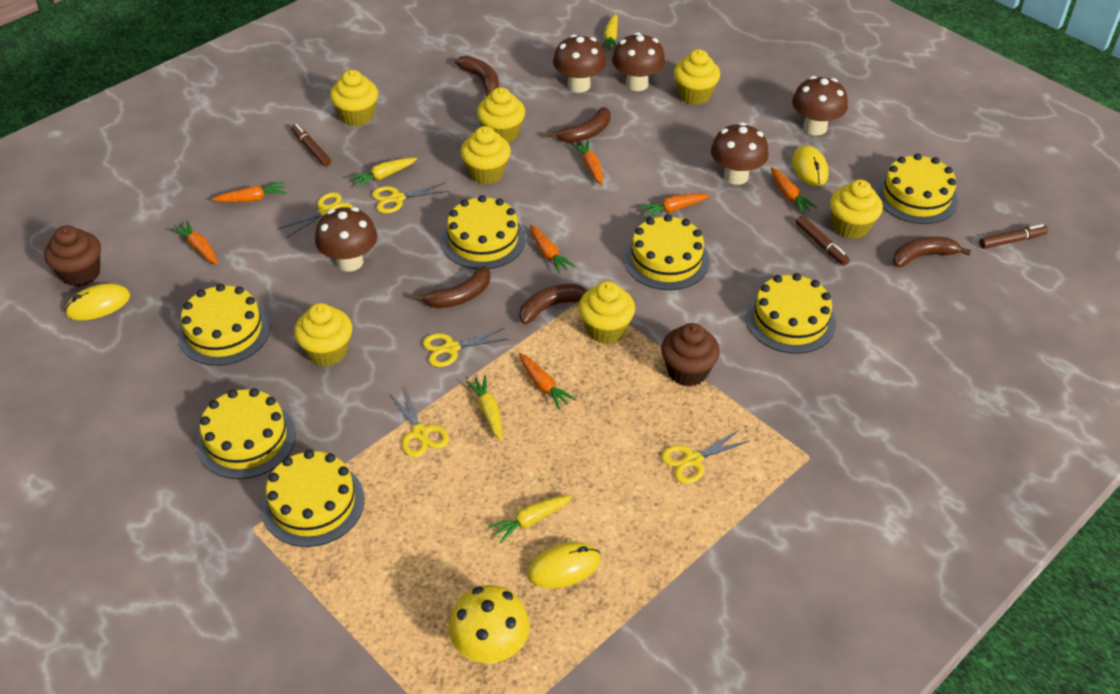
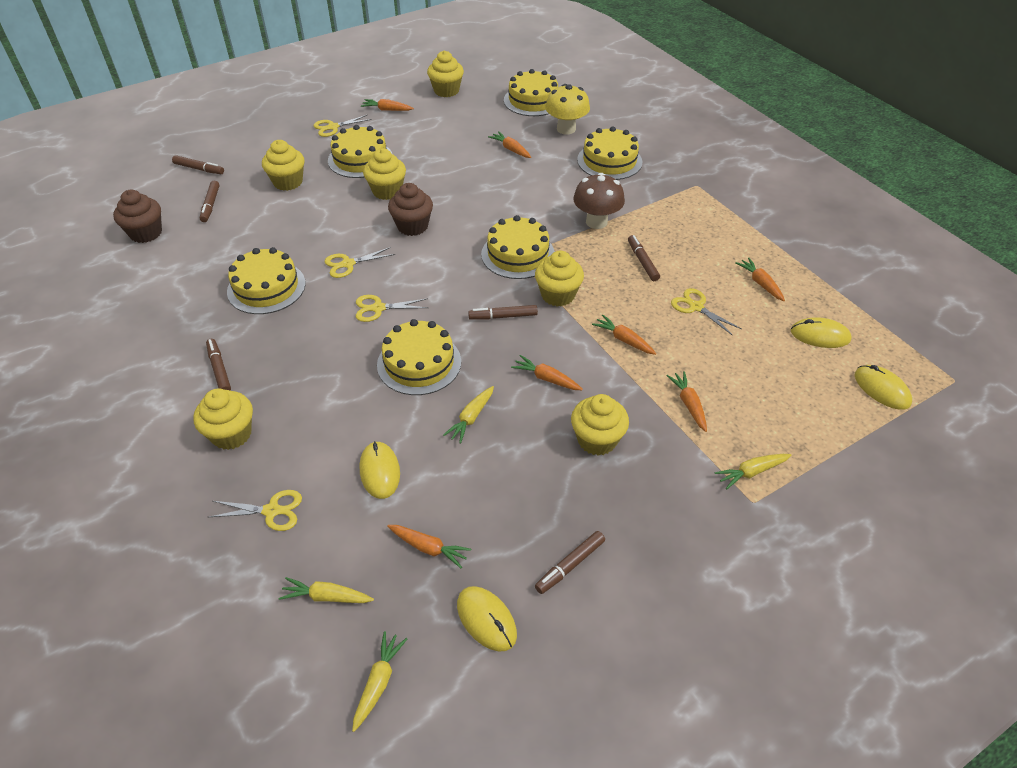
brown banana: 5 -> 0
brown marker: 3 -> 6
brown mushroom: 5 -> 1
yellow cake: 7 -> 6
yellow cupcake: 7 -> 6
yellow mouse: 3 -> 4

